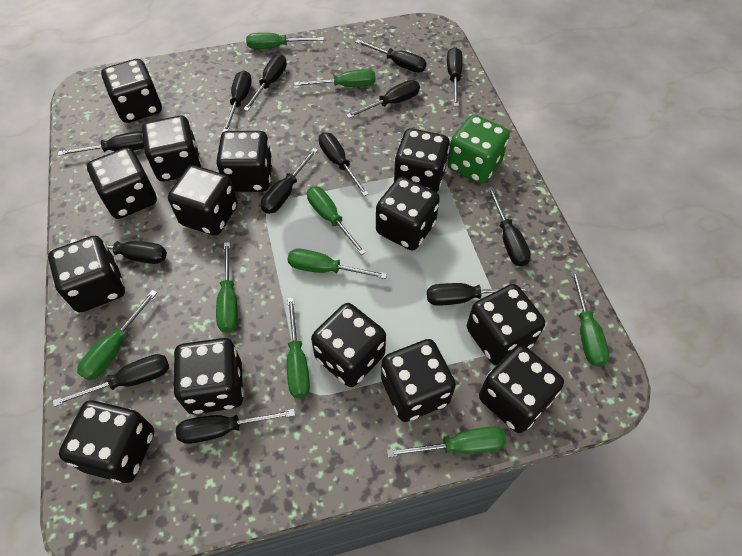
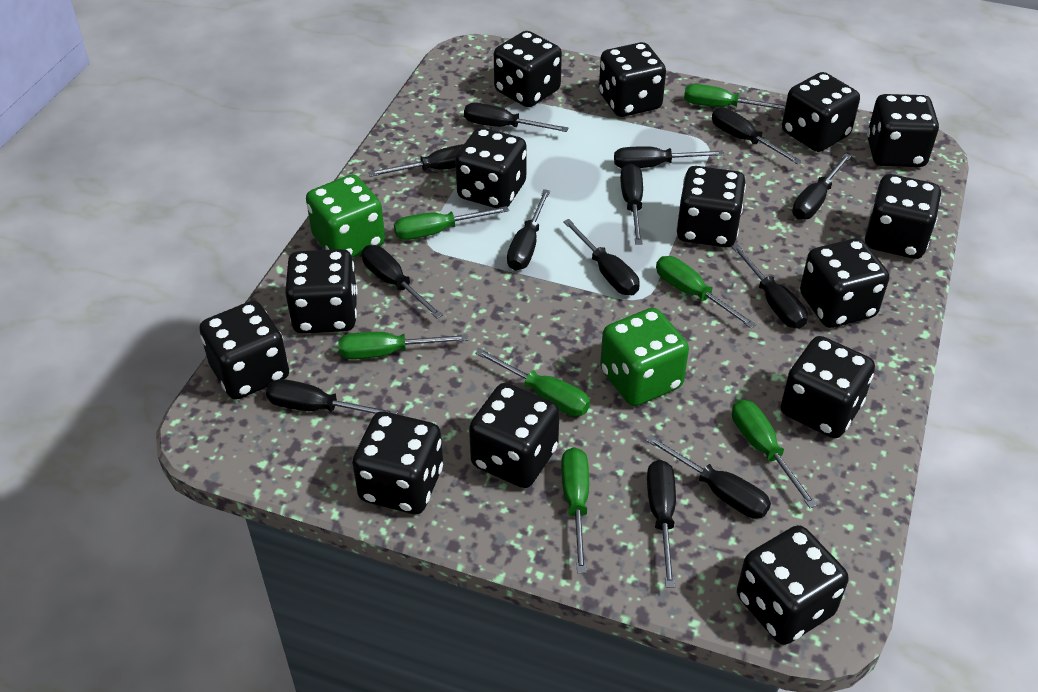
green dice: 1 -> 2
green screwdriver: 9 -> 7

